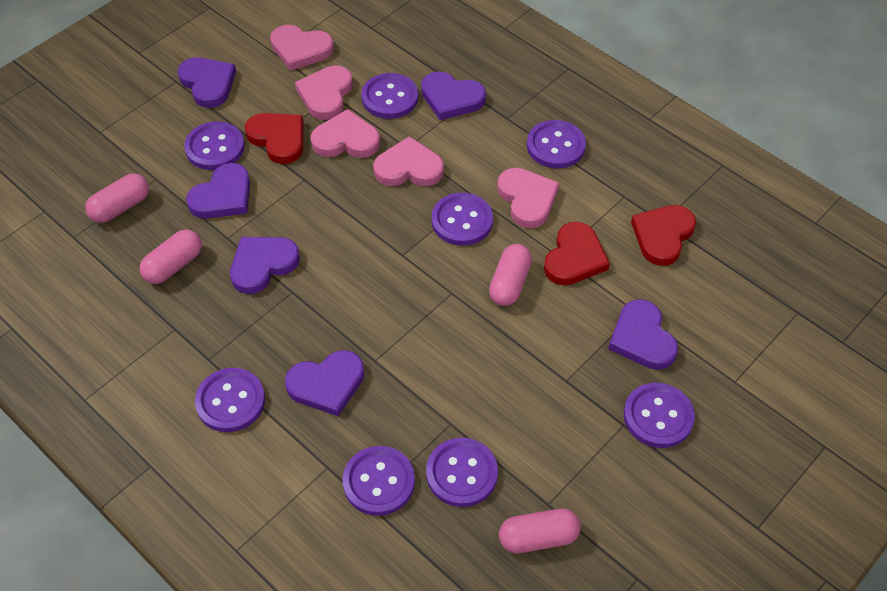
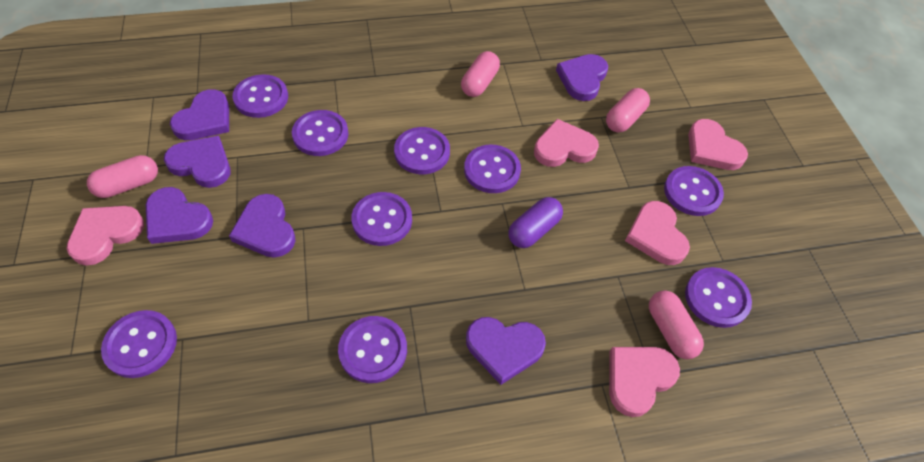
purple button: 8 -> 9
purple capsule: 0 -> 1
red heart: 3 -> 0

